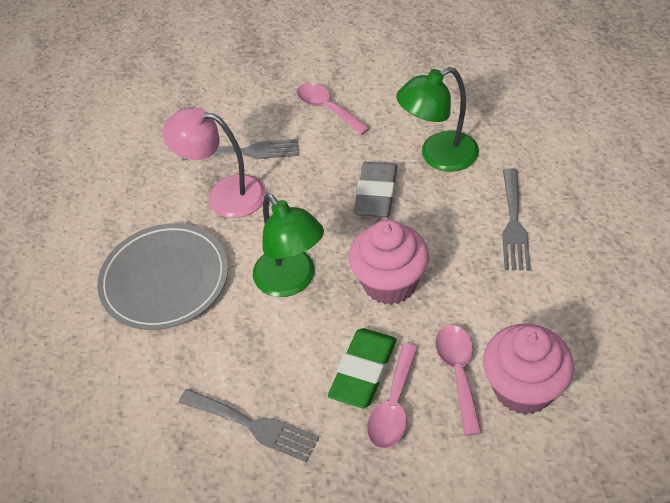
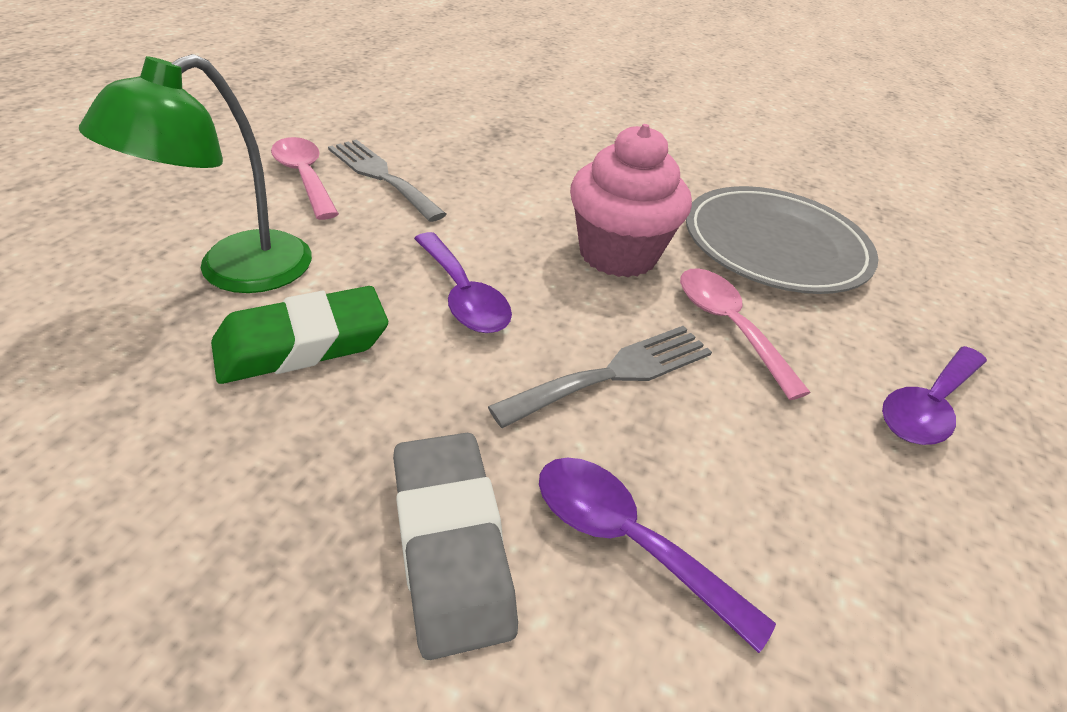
green lamp: 2 -> 1
grey fork: 3 -> 2
pink cupcake: 2 -> 1
pink lamp: 1 -> 0
pink spoon: 3 -> 2
purple spoon: 0 -> 3

